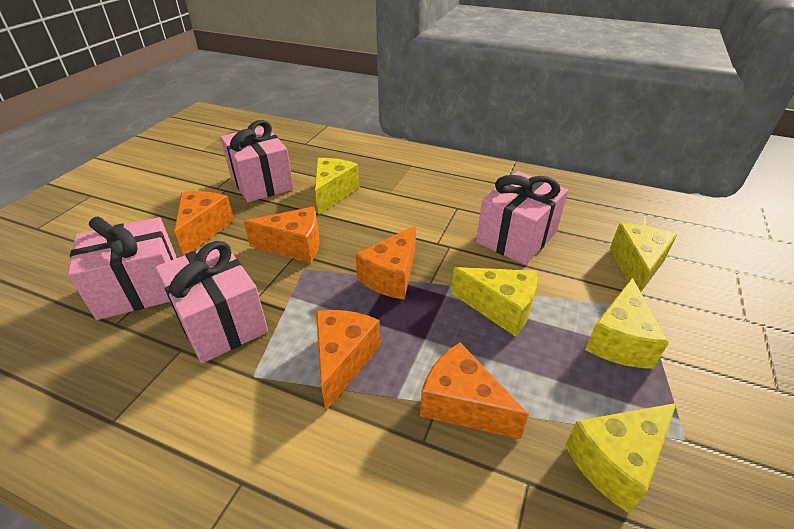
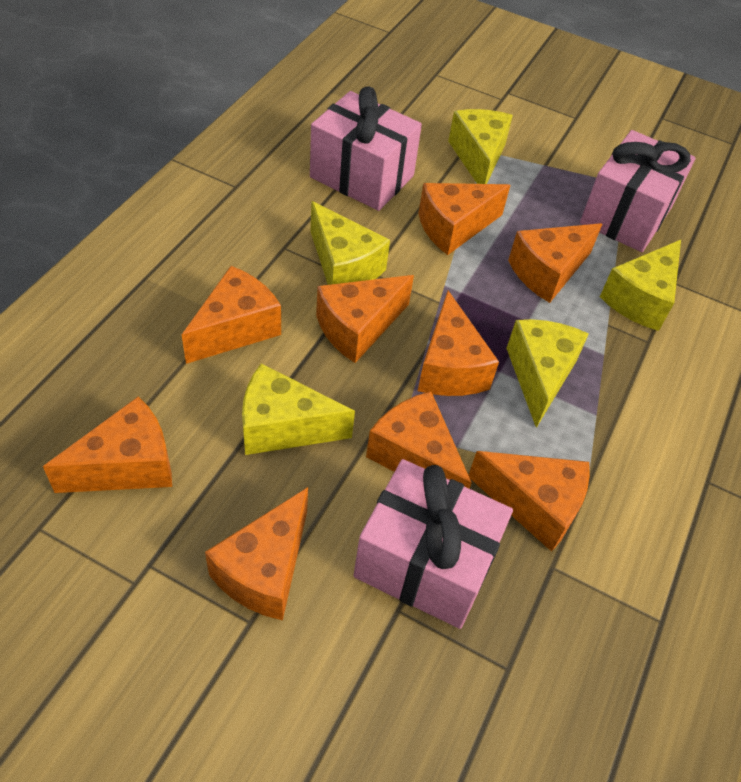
orange cheese: 5 -> 9
pink gift: 4 -> 3

